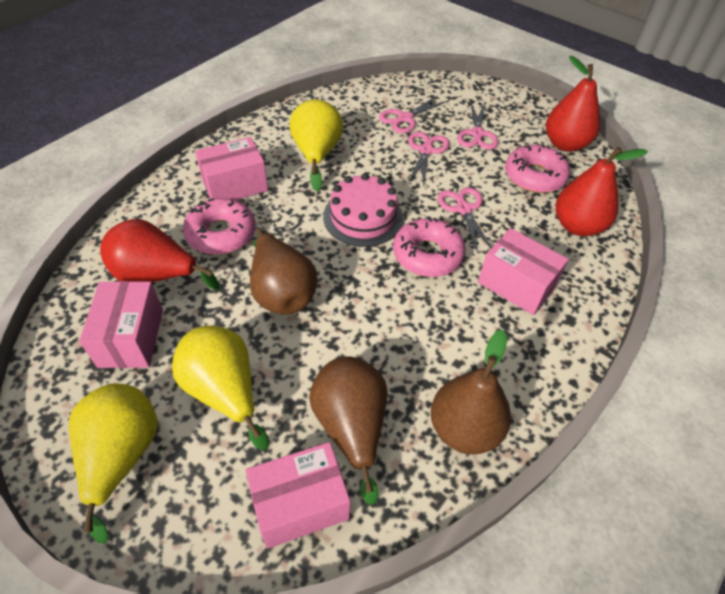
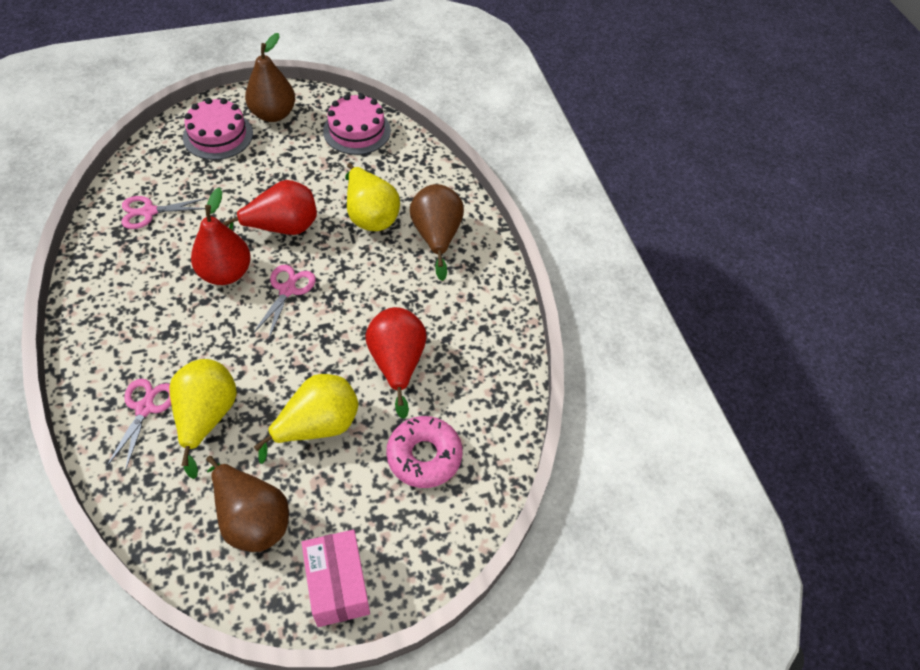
pink box: 4 -> 1
pink cake: 1 -> 2
pink donut: 3 -> 1
pink scissors: 4 -> 3

